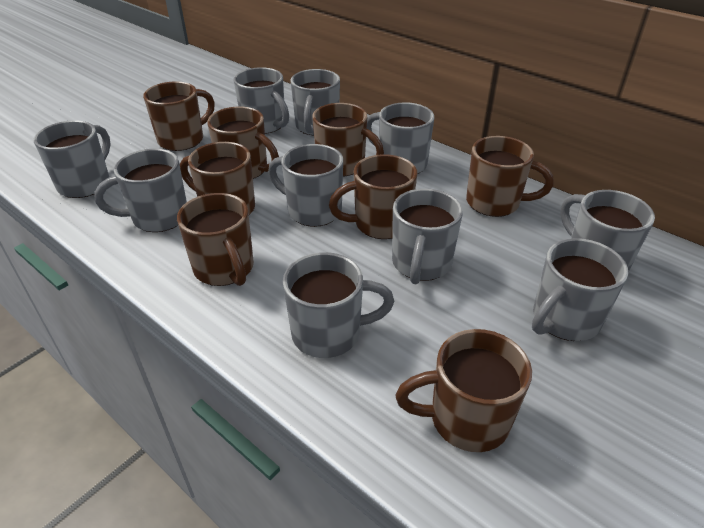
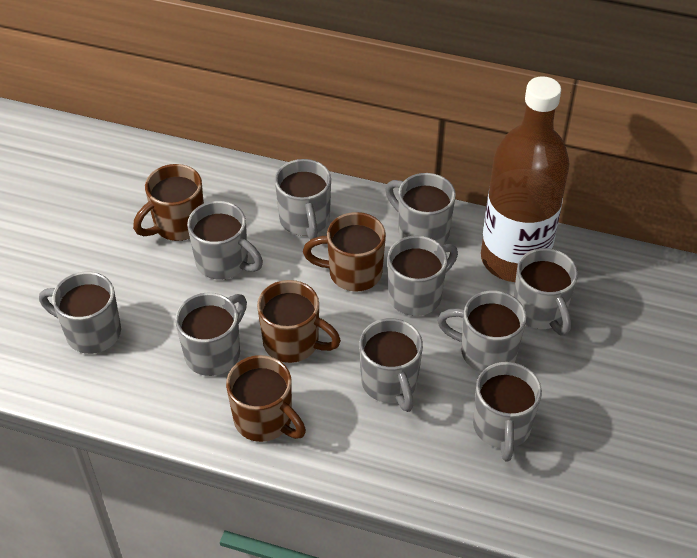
brown bottle: 0 -> 1
brown mug: 8 -> 4

